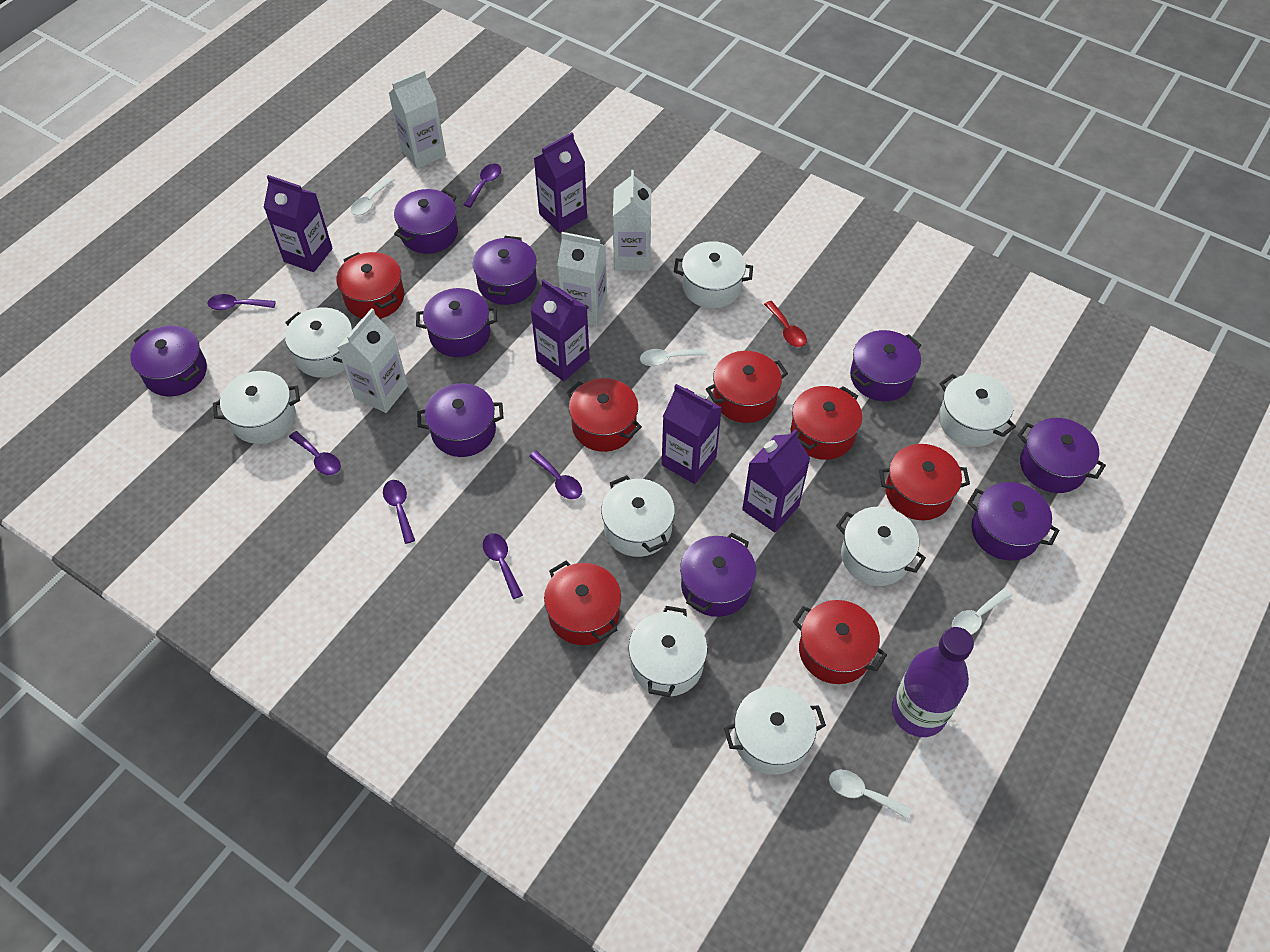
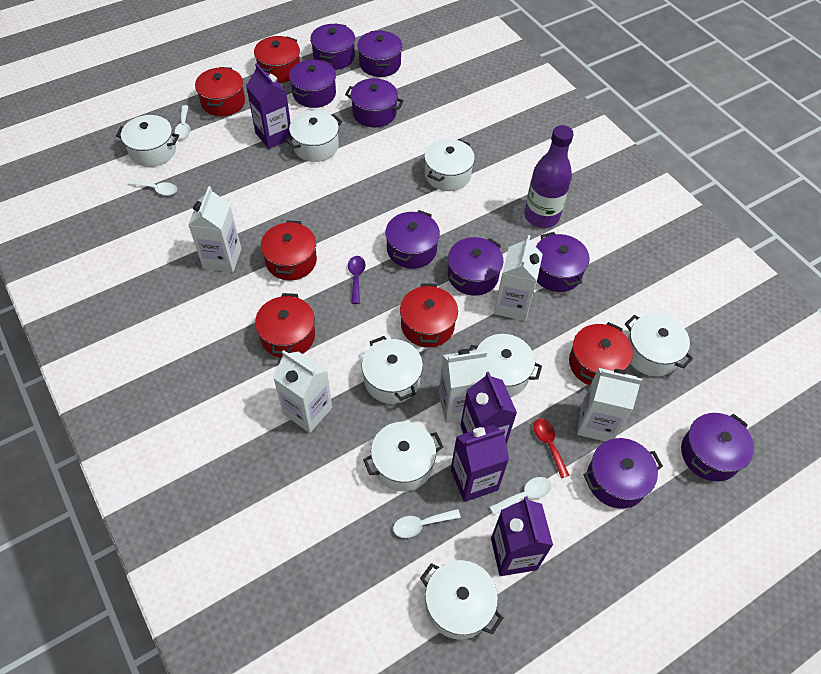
purple carton: 5 -> 4
purple spoon: 6 -> 1
red pot: 7 -> 6
white carton: 4 -> 5

